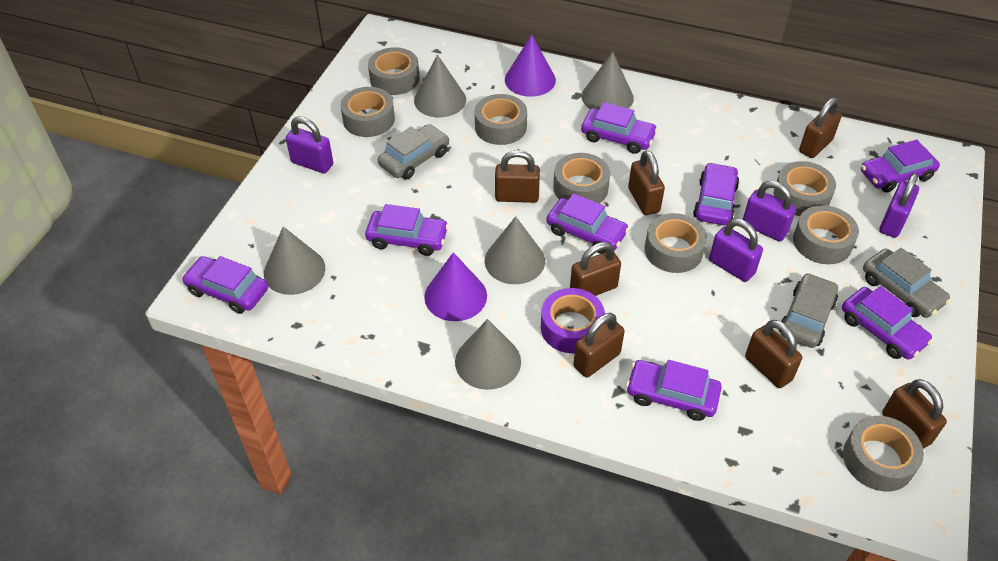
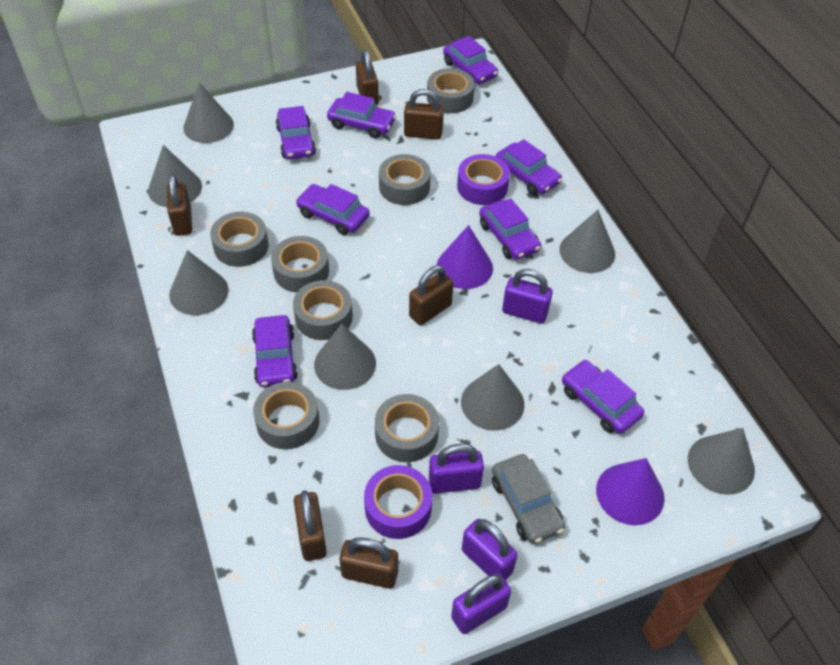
brown padlock: 7 -> 6
grey car: 3 -> 1
grey cone: 5 -> 7
grey tape: 8 -> 7
purple tape: 1 -> 2

